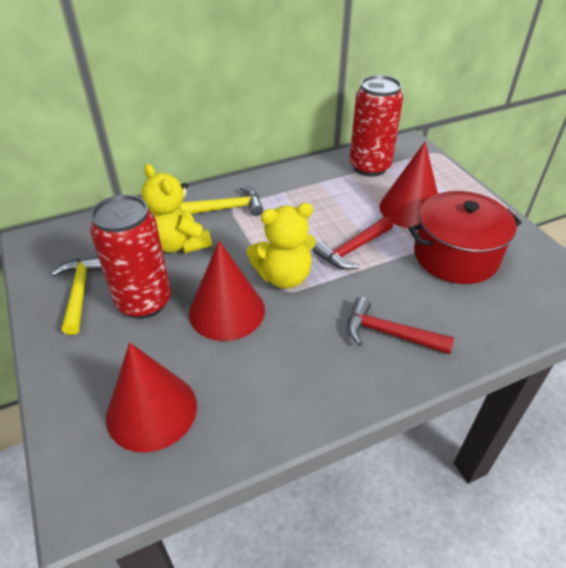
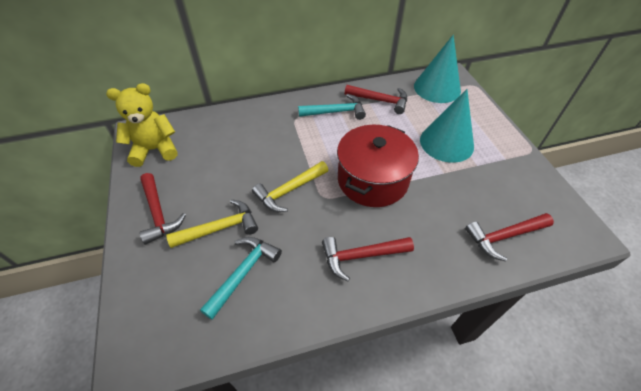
red can: 2 -> 0
red cone: 3 -> 0
red hammer: 2 -> 4
turquoise cone: 0 -> 2
turquoise hammer: 0 -> 2
yellow teddy bear: 2 -> 1

